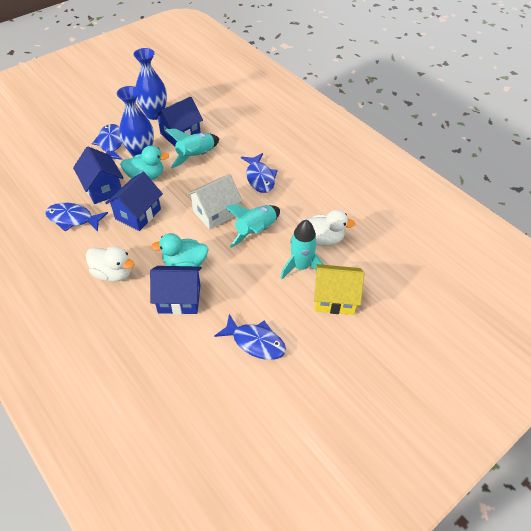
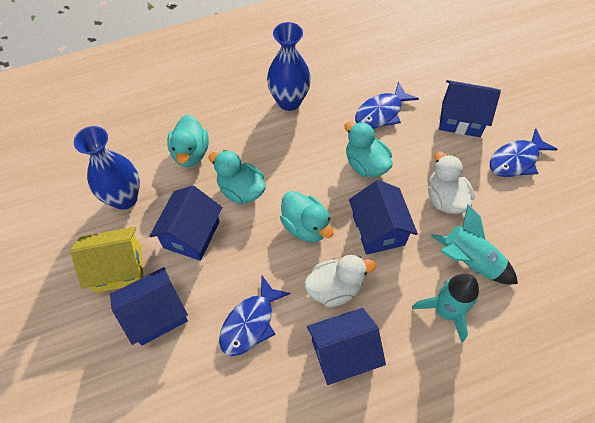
blue fish: 4 -> 3
blue house: 4 -> 5
turquoise duck: 2 -> 4
turquoise rocket: 3 -> 2
white house: 1 -> 0

